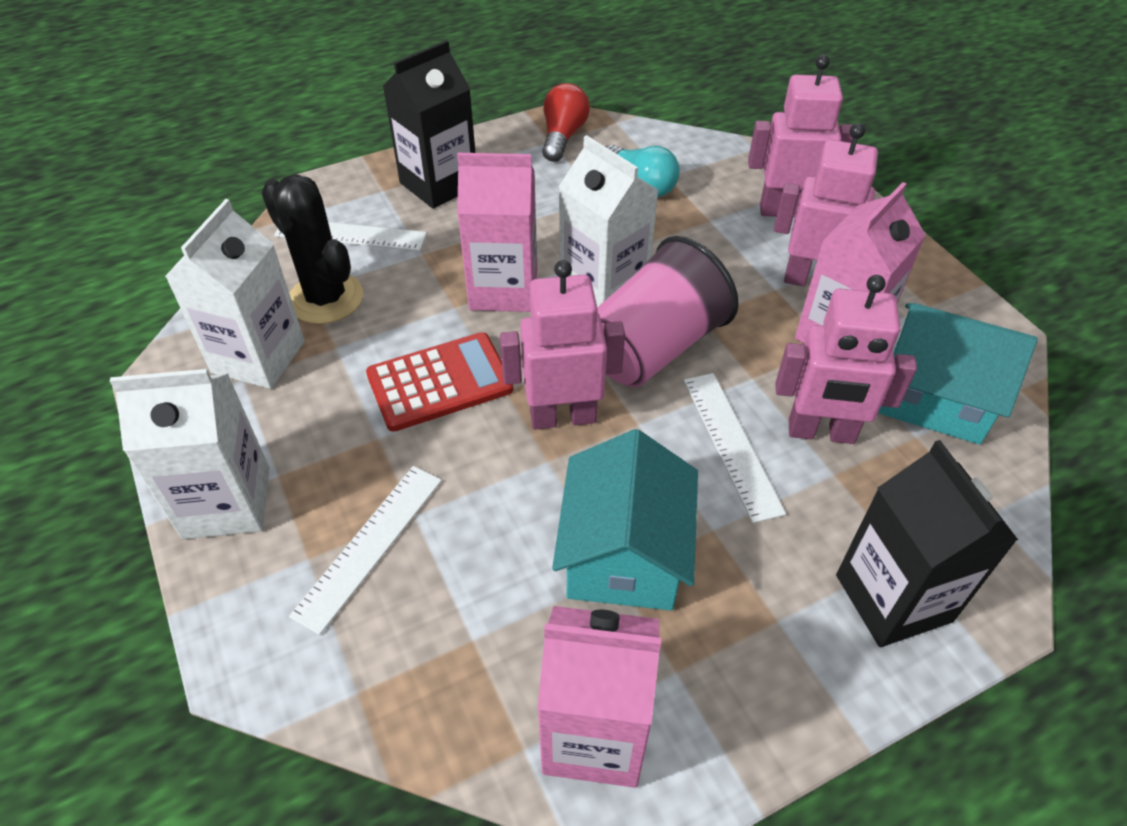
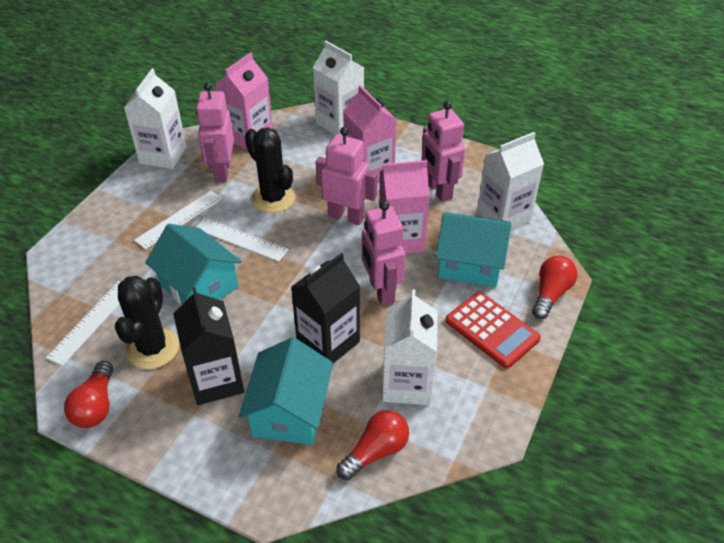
black cactus: 1 -> 2
pink cup: 1 -> 0
red light bulb: 1 -> 3
turquoise house: 2 -> 3
turquoise light bulb: 1 -> 0
white carton: 3 -> 4

